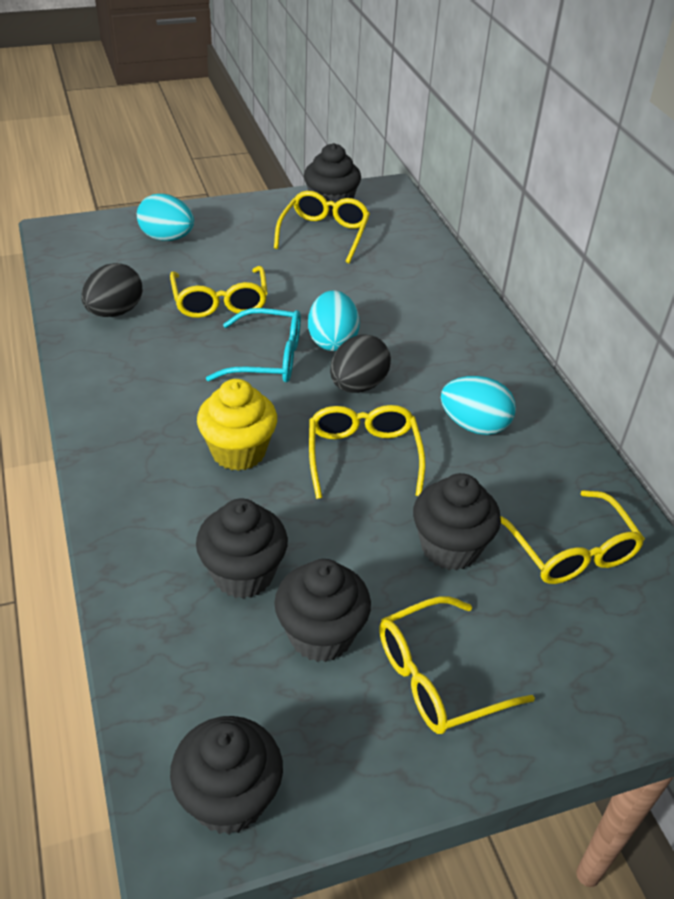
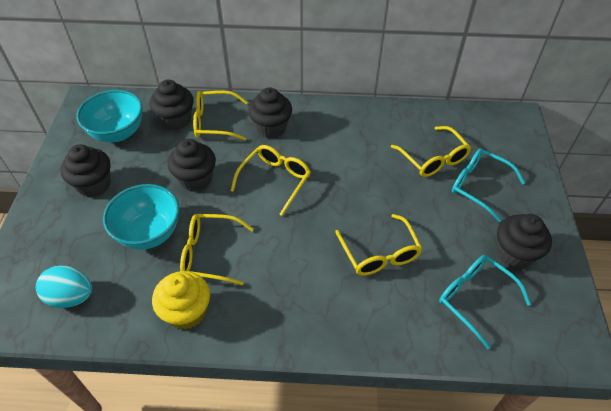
black egg: 2 -> 0
turquoise bowl: 0 -> 2
turquoise egg: 3 -> 1
turquoise glasses: 1 -> 2

